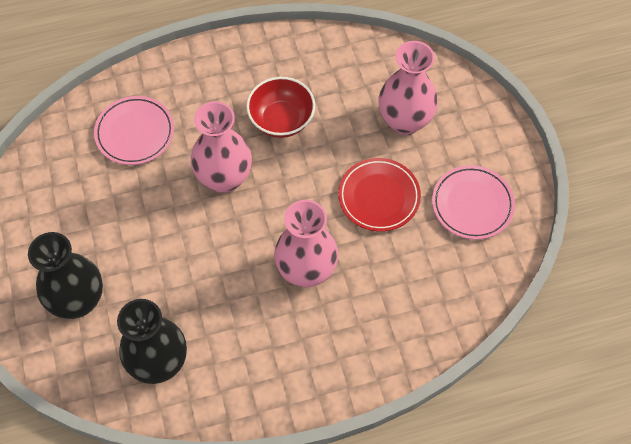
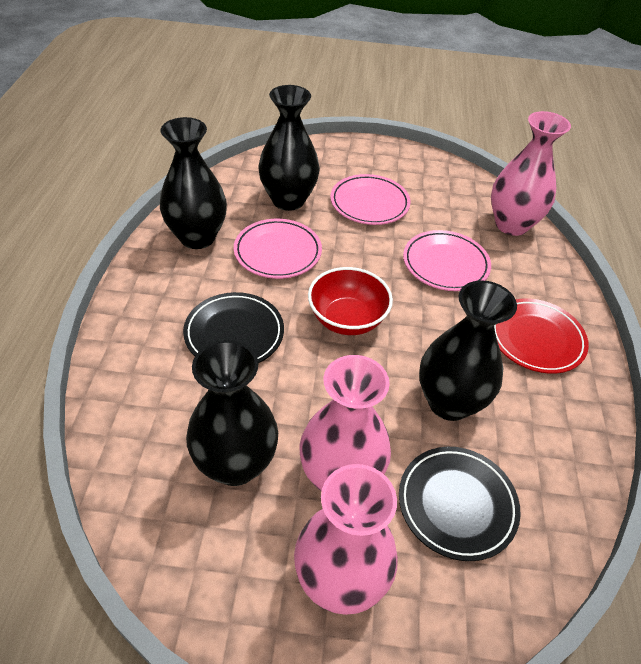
black plate: 0 -> 2
black vase: 2 -> 4
pink plate: 2 -> 3

